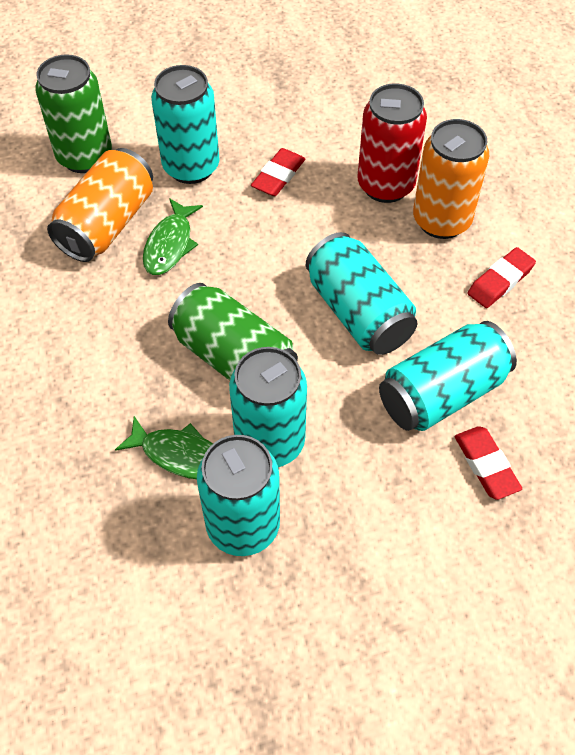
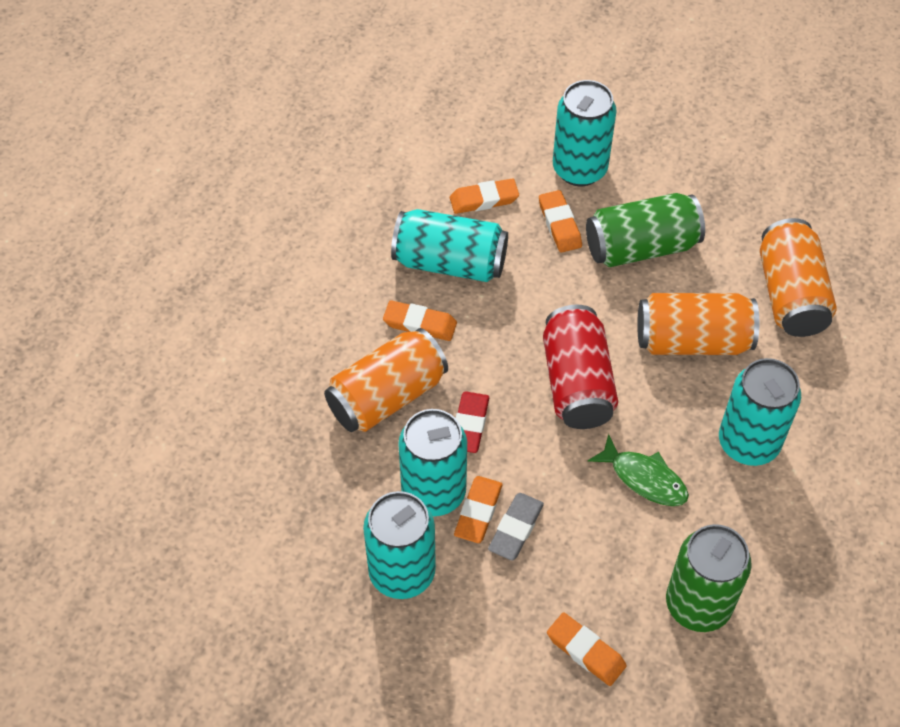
green fish: 2 -> 1
grey eraser: 0 -> 1
orange can: 2 -> 3
orange eraser: 0 -> 5
red eraser: 3 -> 1

